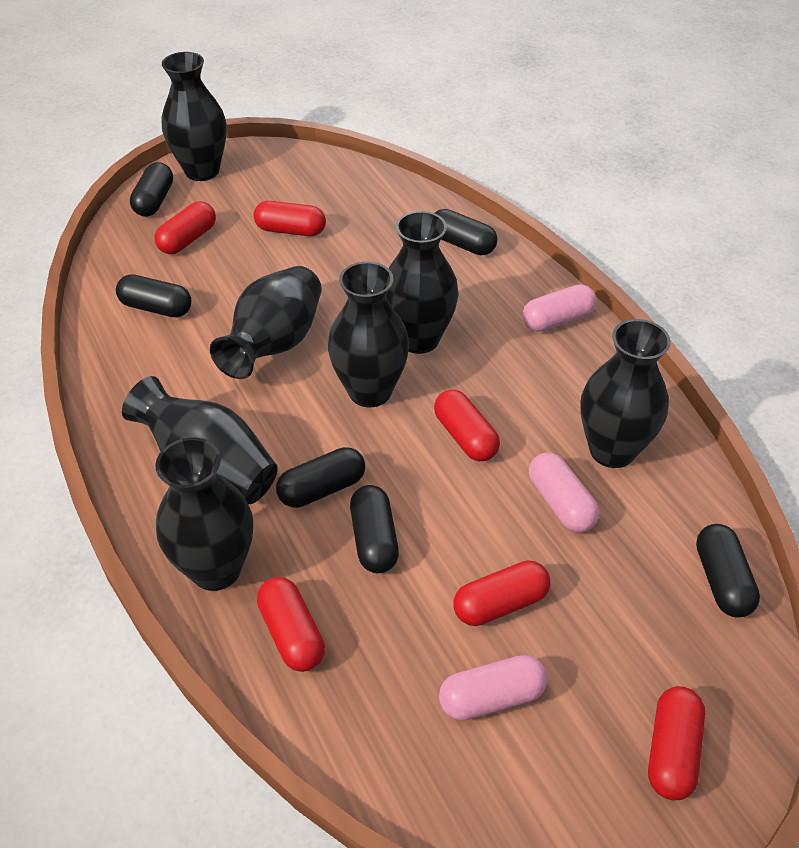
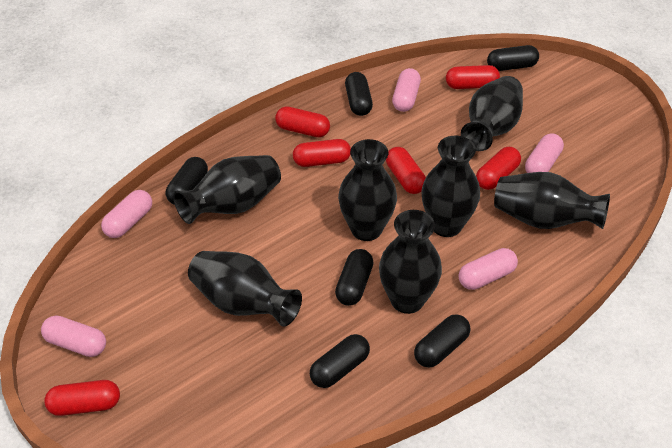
pink capsule: 3 -> 5

